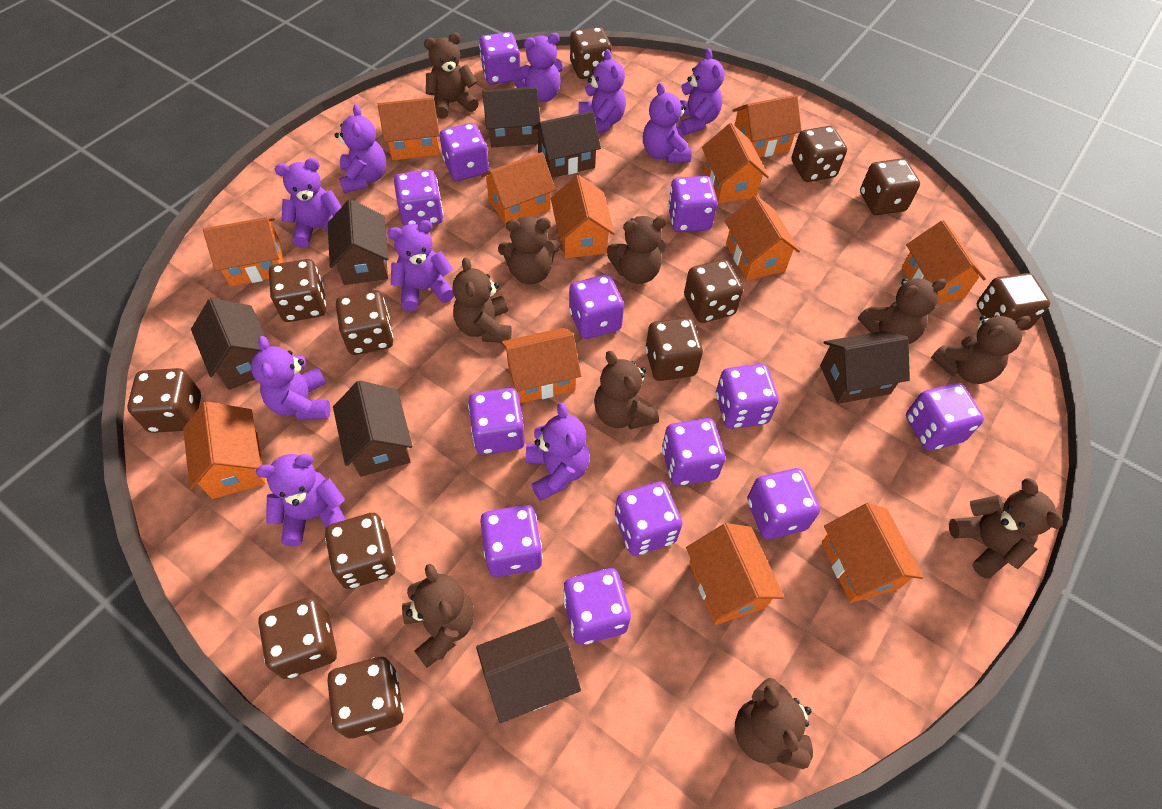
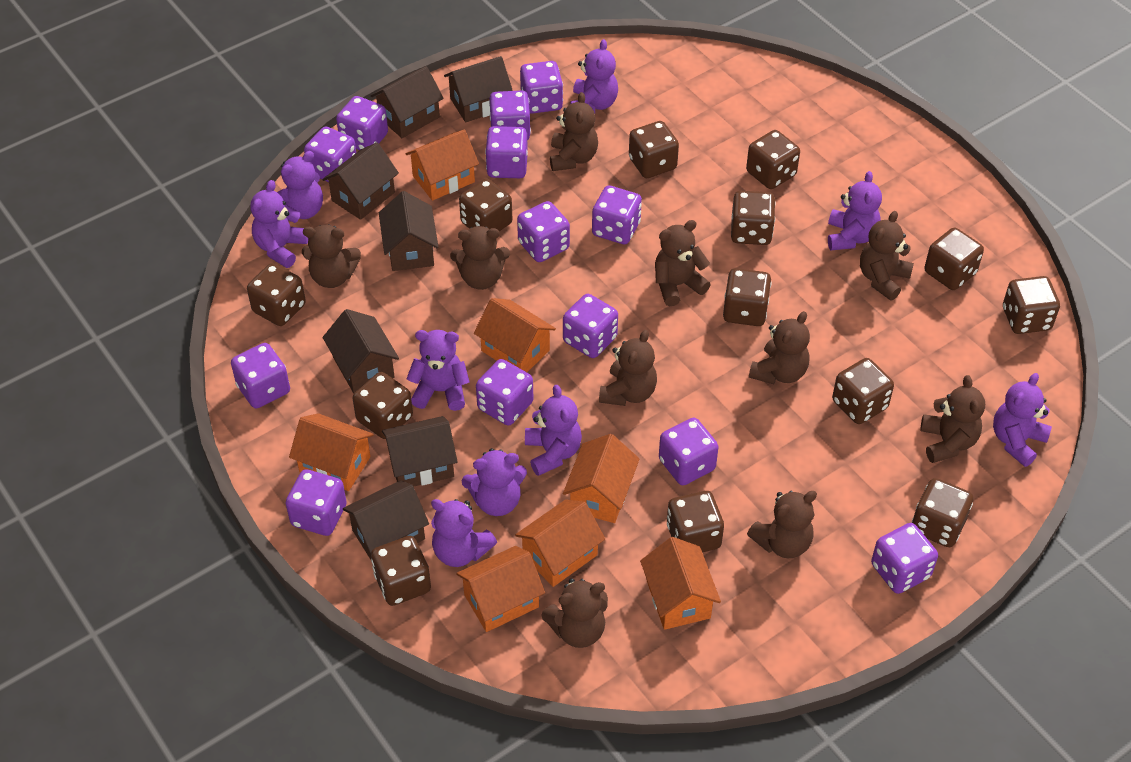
brown dice: 12 -> 13
orange house: 12 -> 7
purple teddy bear: 10 -> 9

